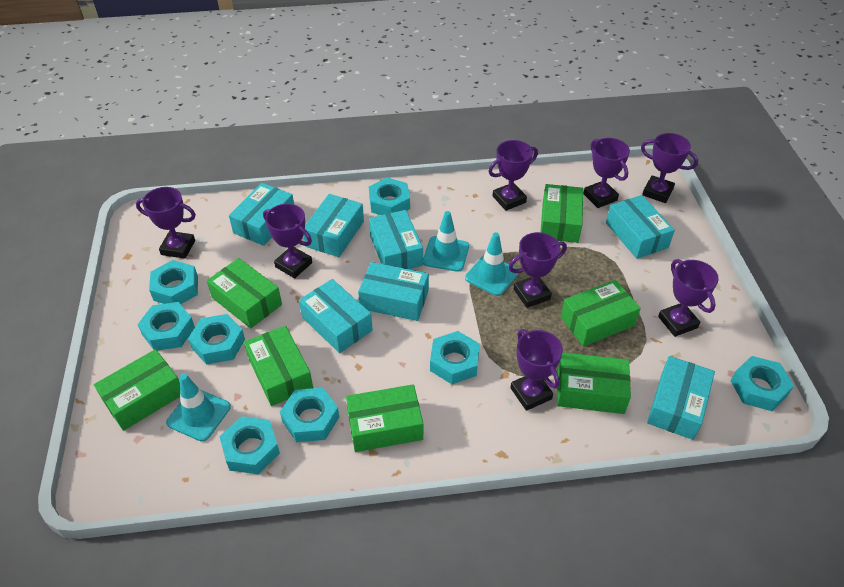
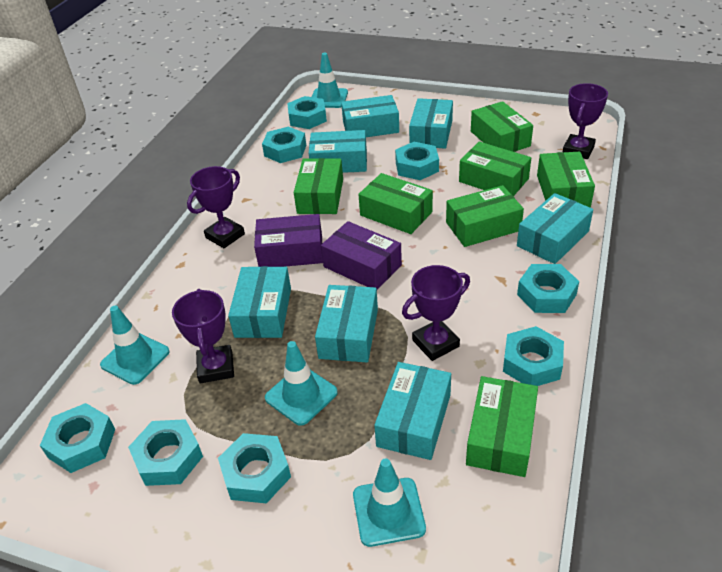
purple box: 0 -> 2
purple trophy: 8 -> 4
turquoise traffic cone: 3 -> 4

